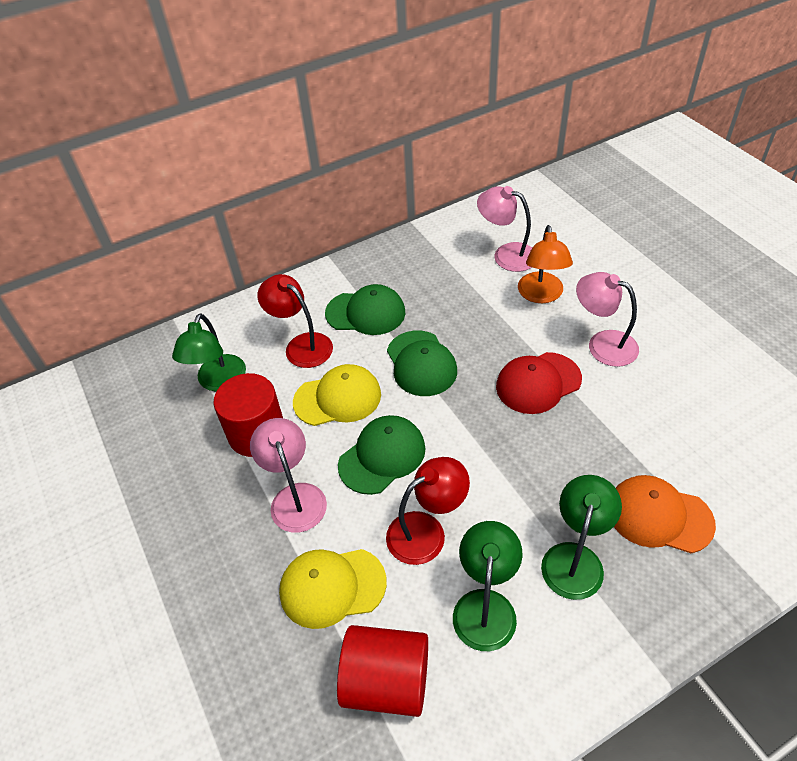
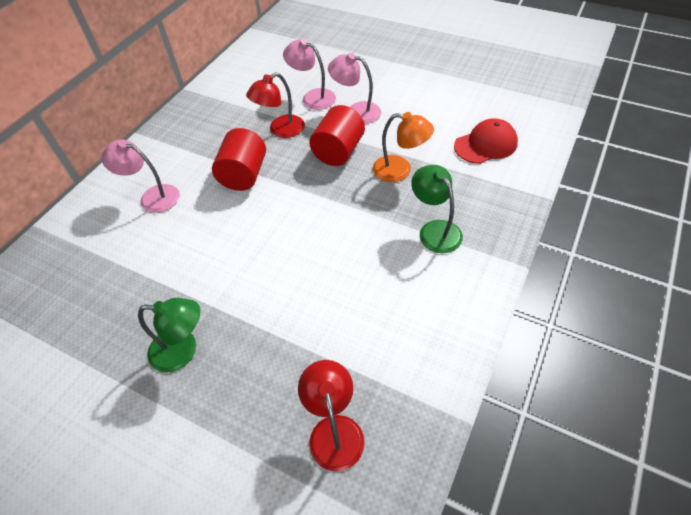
green cap: 3 -> 0
green lamp: 3 -> 2
orange cap: 1 -> 0
yellow cap: 2 -> 0

